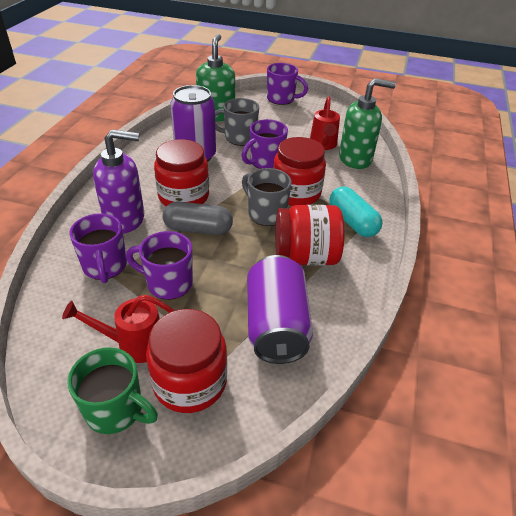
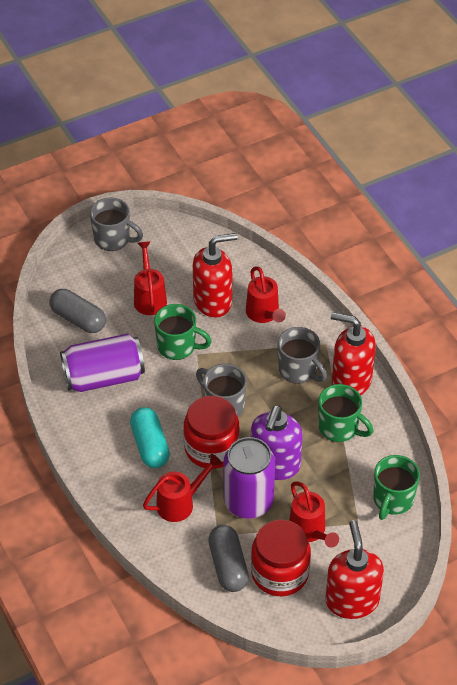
green mug: 1 -> 3
green soap dispenser: 2 -> 0
grey capsule: 1 -> 2
grey mug: 2 -> 3
purple mug: 4 -> 0
red jar: 4 -> 2
red soap dispenser: 0 -> 3
red watering can: 2 -> 4

